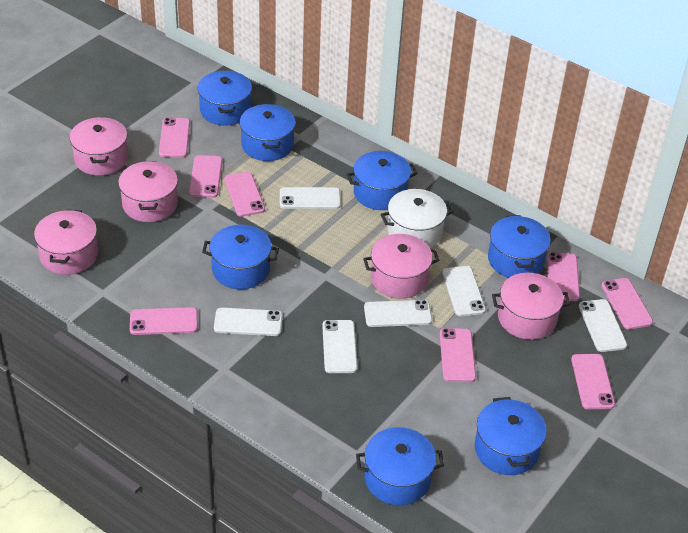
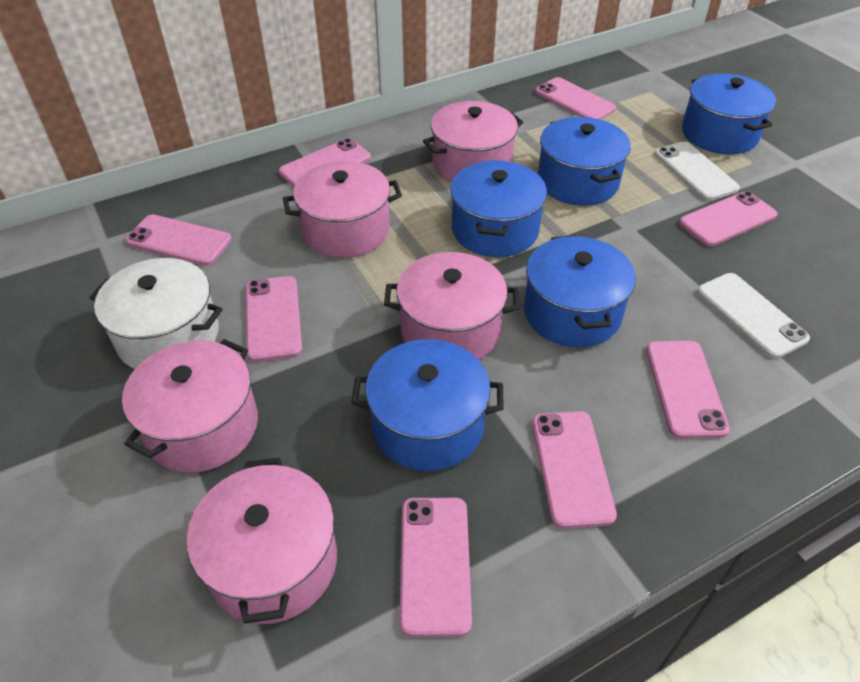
blue pot: 7 -> 5
white phone: 6 -> 2

